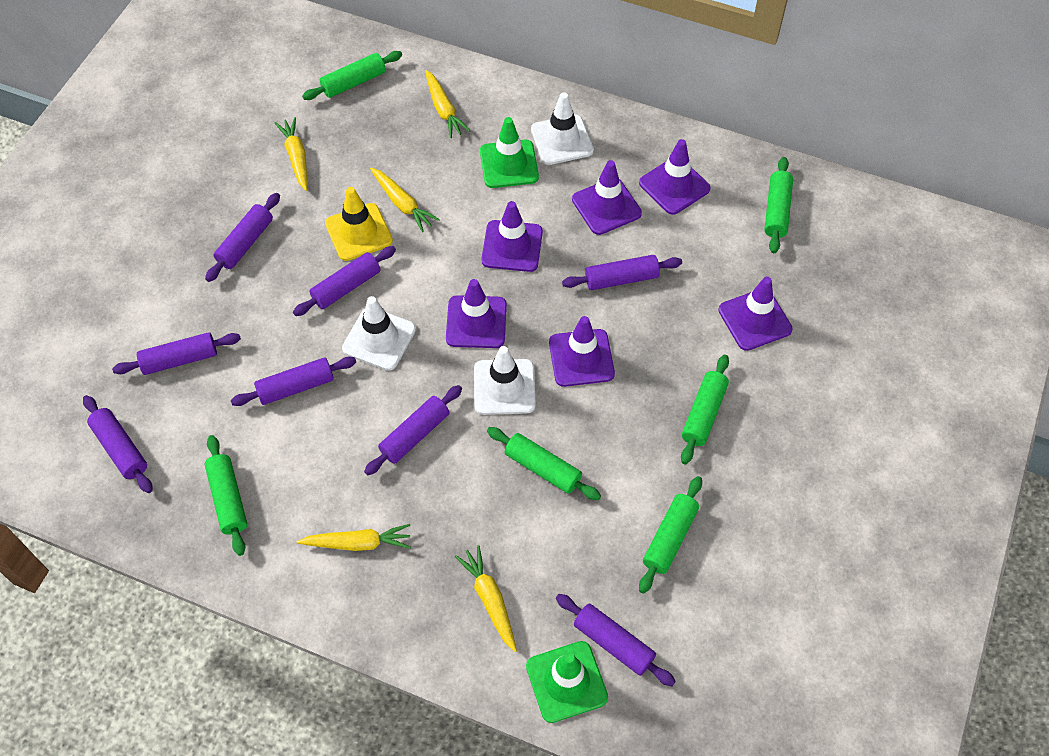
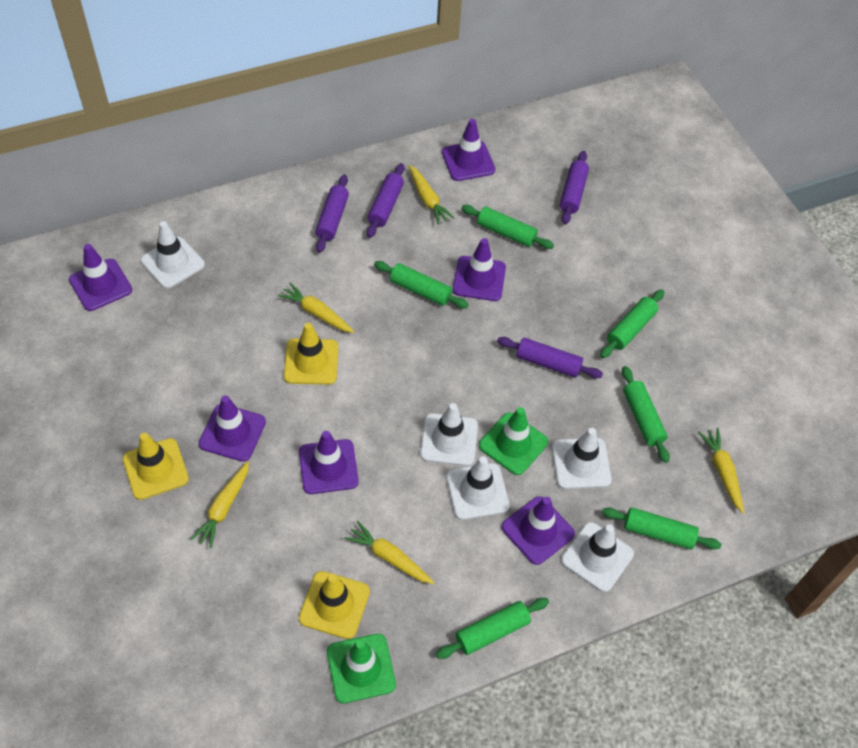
purple rolling pin: 8 -> 4
white traffic cone: 3 -> 5
yellow traffic cone: 1 -> 3

